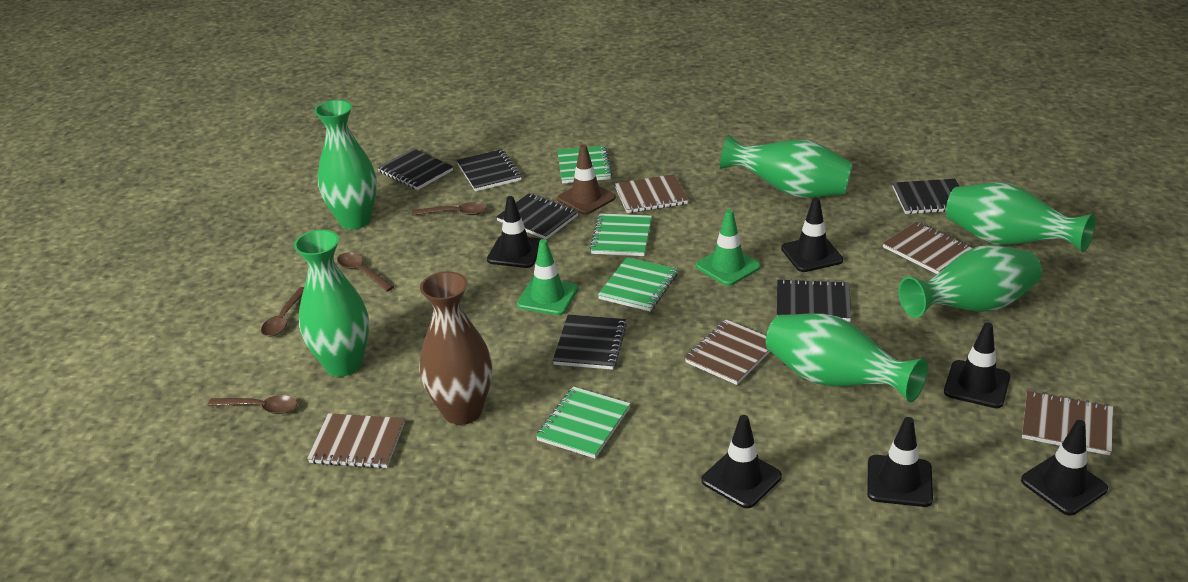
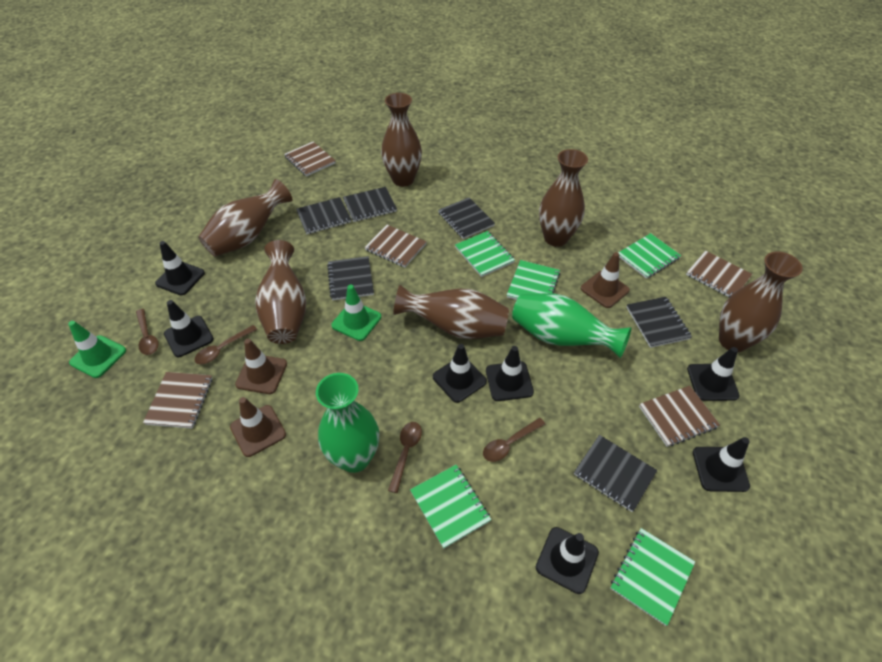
black traffic cone: 6 -> 7
brown traffic cone: 1 -> 3
brown vase: 1 -> 6
green notebook: 4 -> 5
green vase: 6 -> 2

